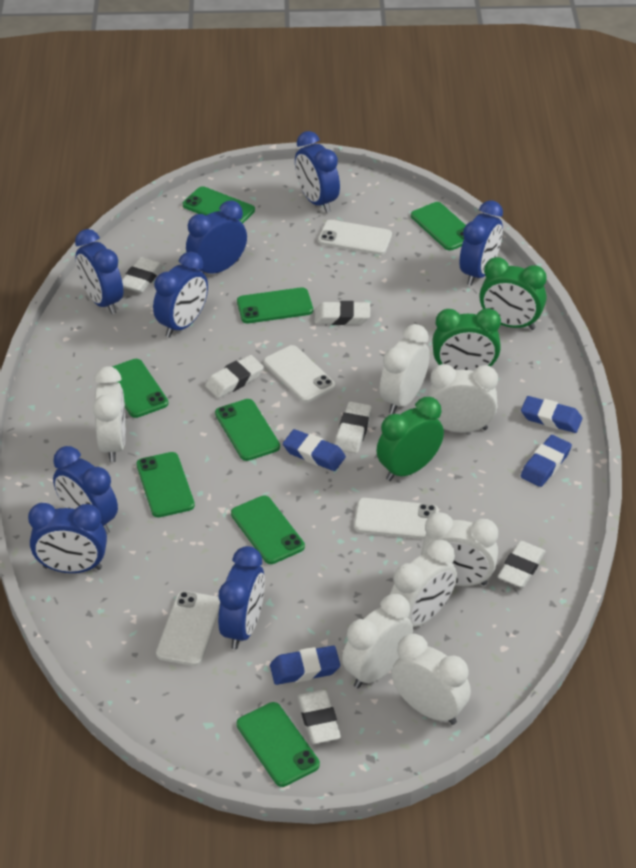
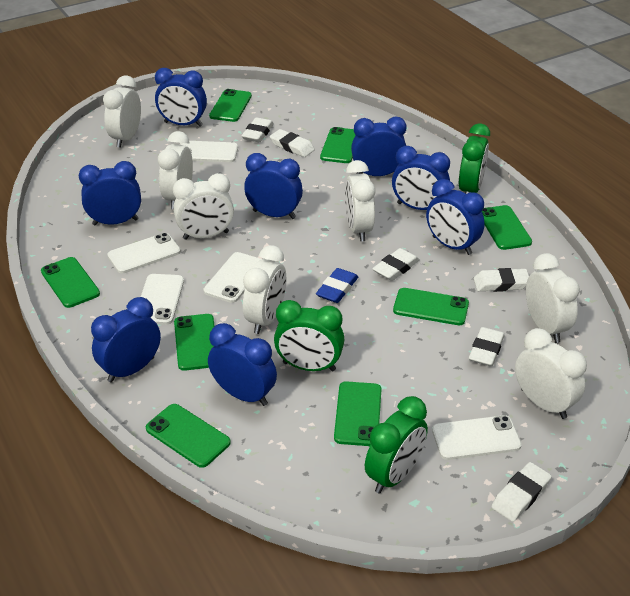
blue eraser: 4 -> 1
white phone: 4 -> 5

